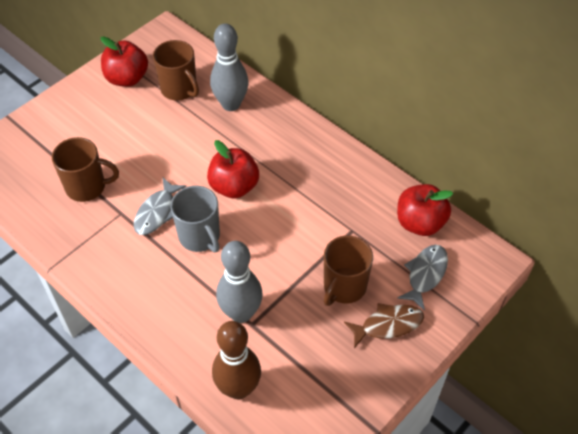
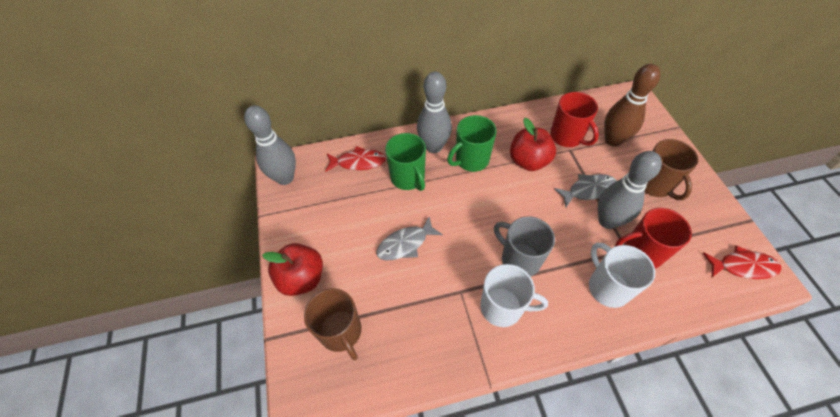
brown fish: 1 -> 0
brown mug: 3 -> 2
green mug: 0 -> 2
grey bowling pin: 2 -> 3
red apple: 3 -> 2
red fish: 0 -> 2
red mug: 0 -> 2
white mug: 0 -> 2

